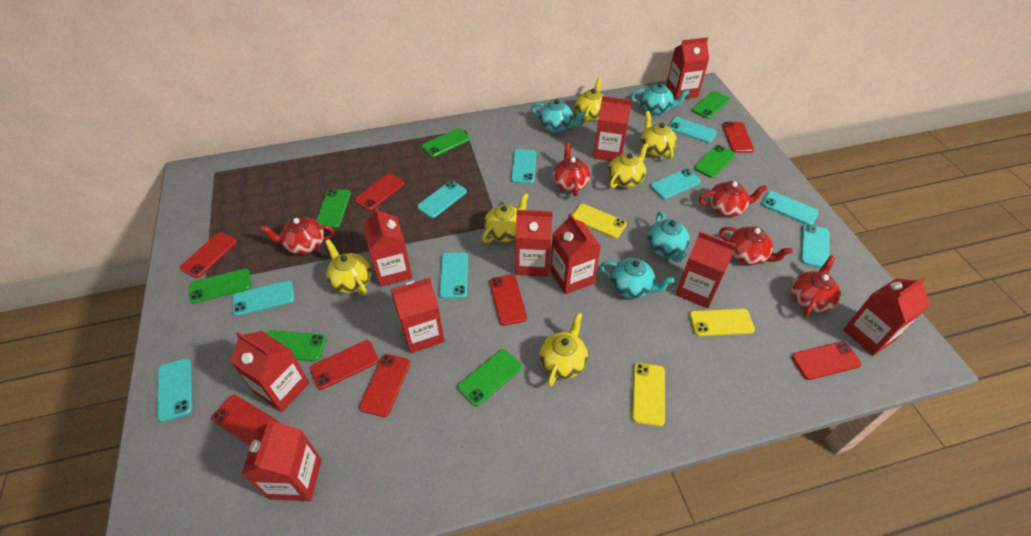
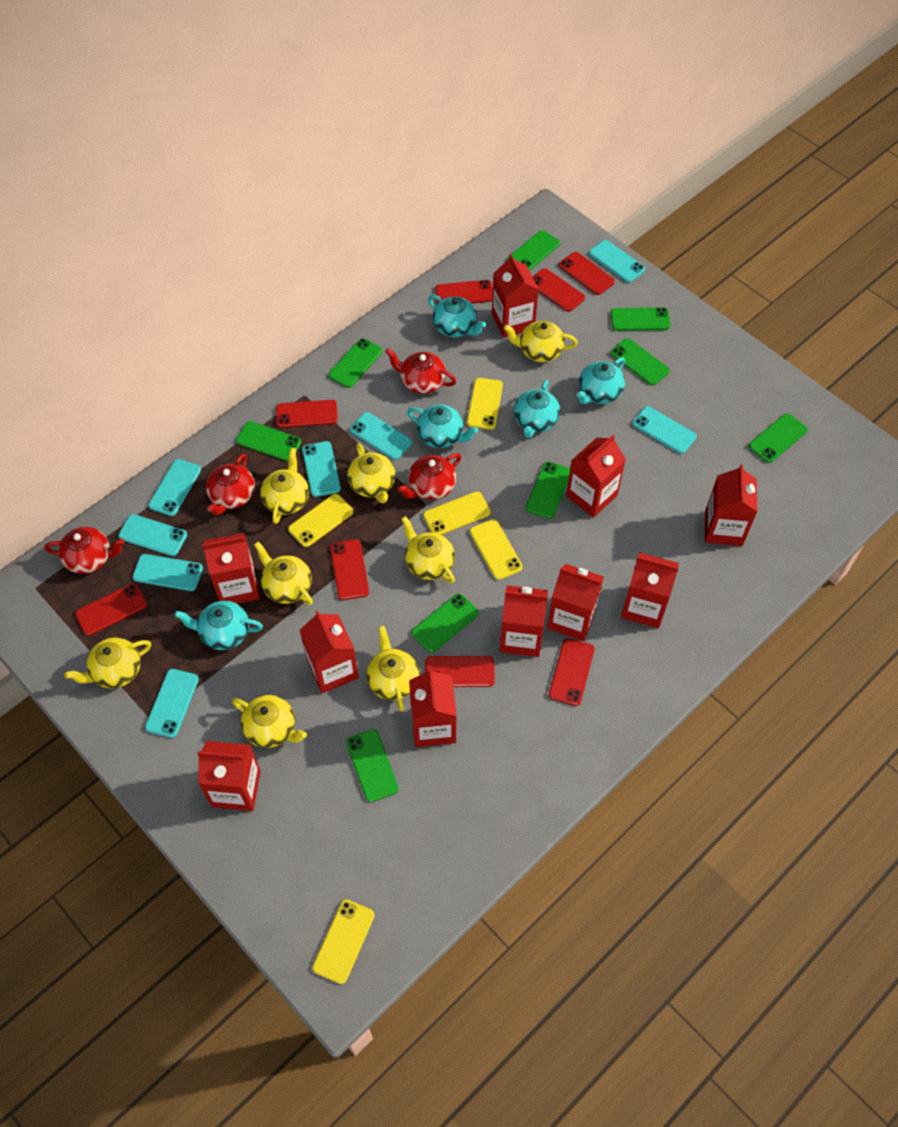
green phone: 7 -> 9
red teapot: 5 -> 4
turquoise phone: 9 -> 8
turquoise teapot: 4 -> 5
yellow phone: 3 -> 5
yellow teapot: 6 -> 8

